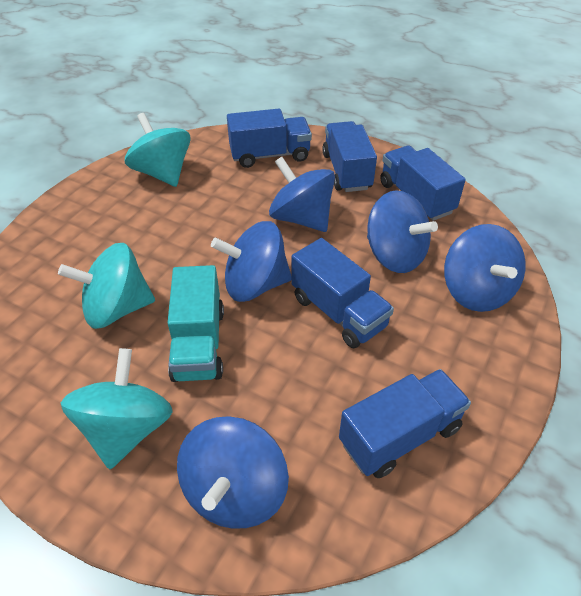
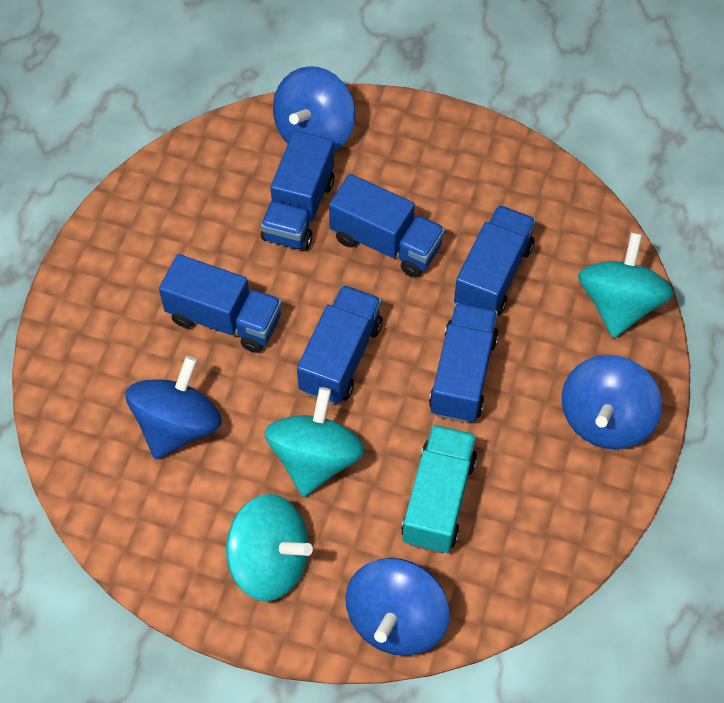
blue spinning top: 5 -> 4
blue truck: 5 -> 6

